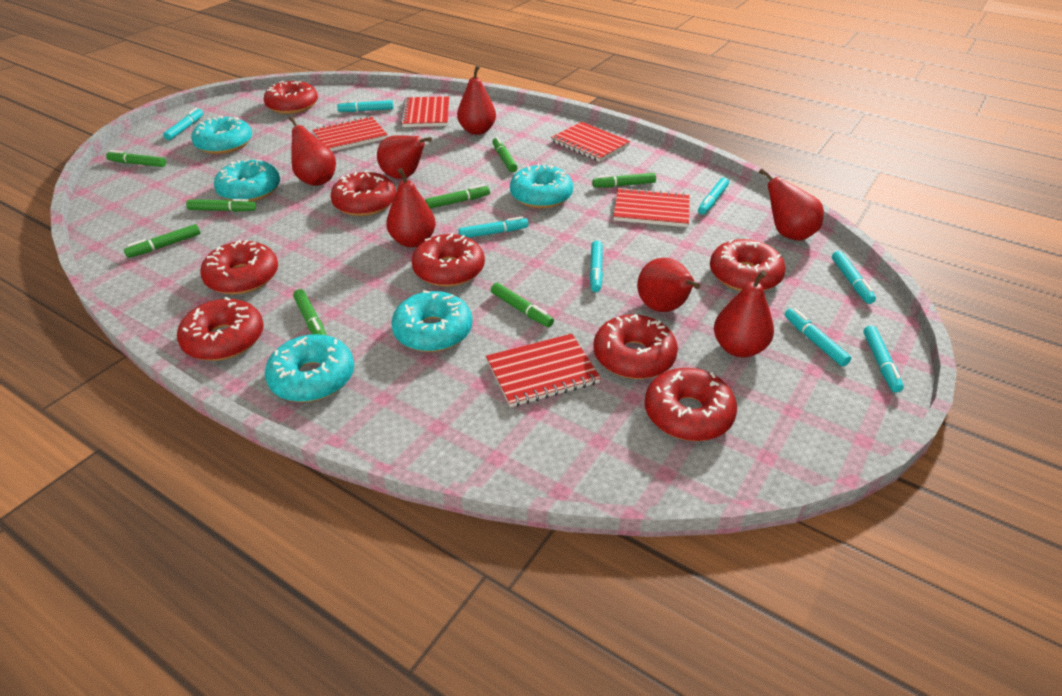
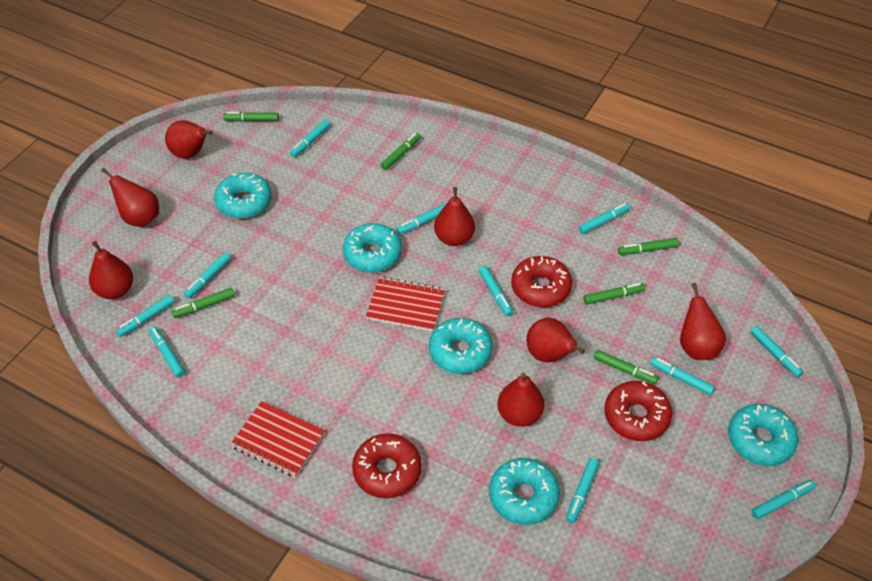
green marker: 8 -> 6
red donut: 8 -> 3
red notebook: 5 -> 2
turquoise marker: 8 -> 11

